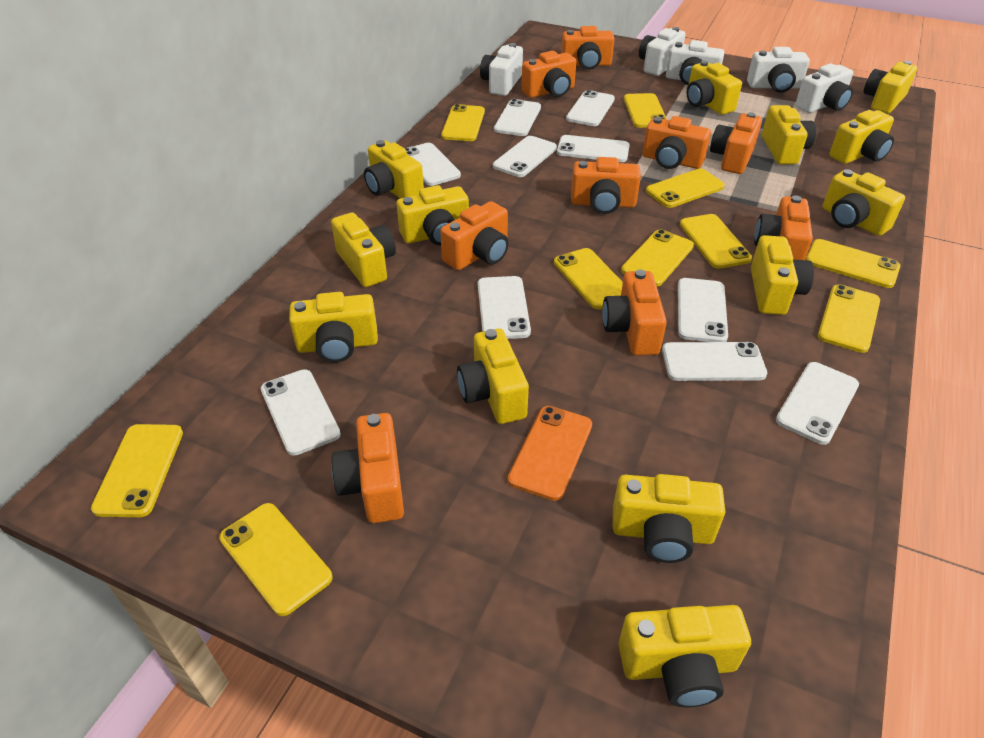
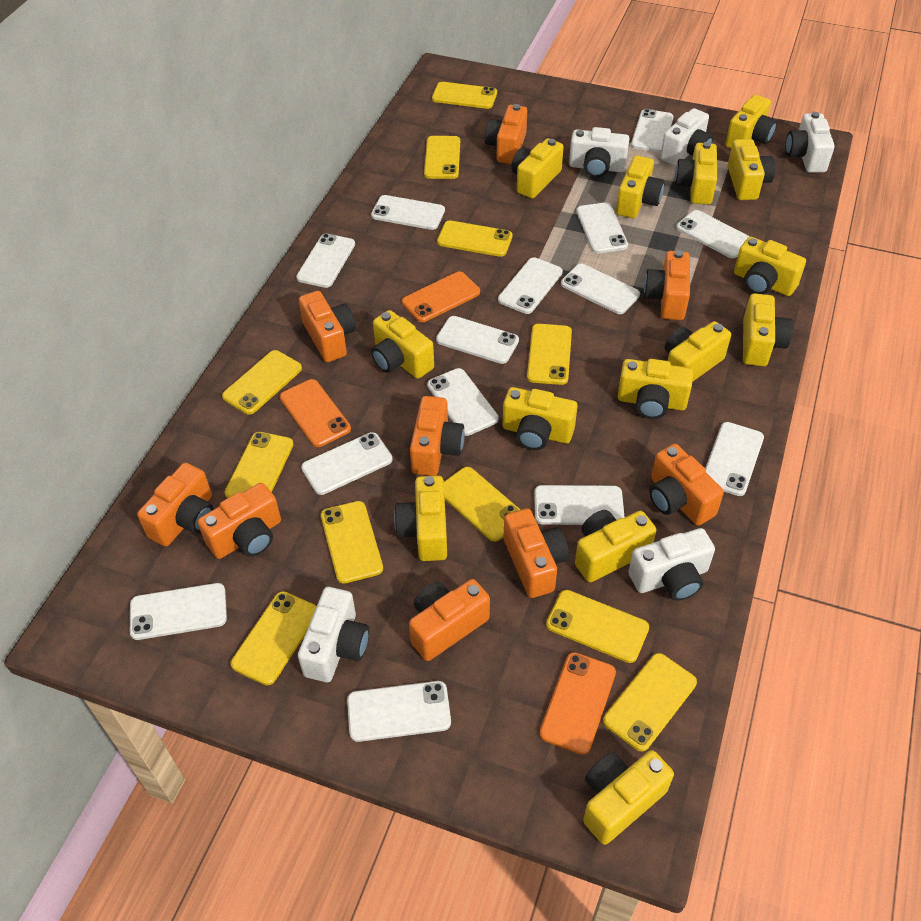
orange phone: 1 -> 3
white phone: 10 -> 14
yellow camera: 13 -> 14
yellow phone: 10 -> 11

